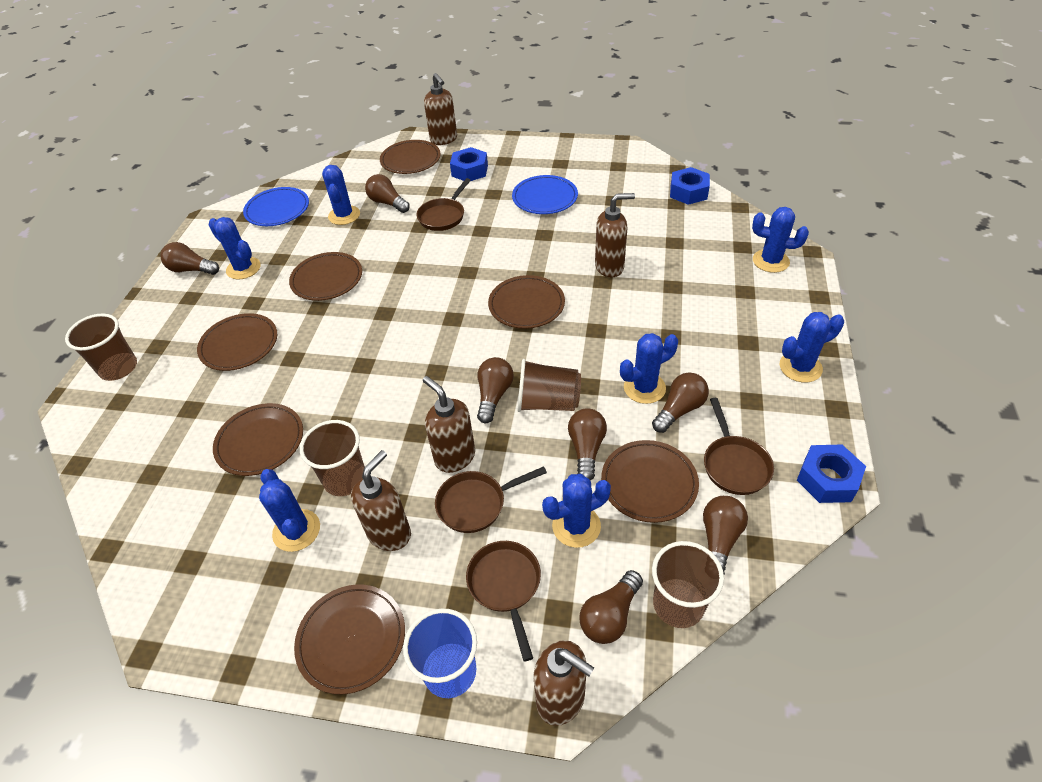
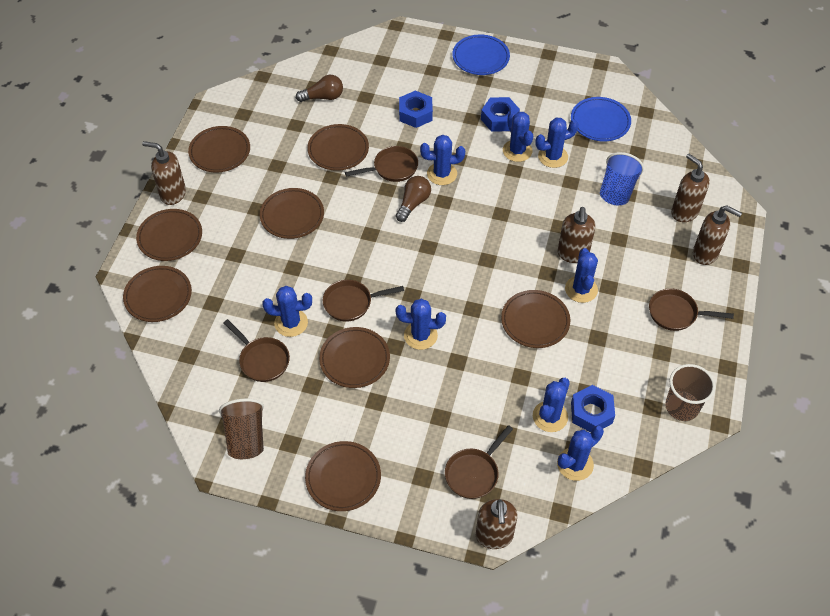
blue cactus: 7 -> 8
brown cup: 4 -> 2
brown light bulb: 7 -> 2
brown pan: 4 -> 5
brown plate: 7 -> 8

